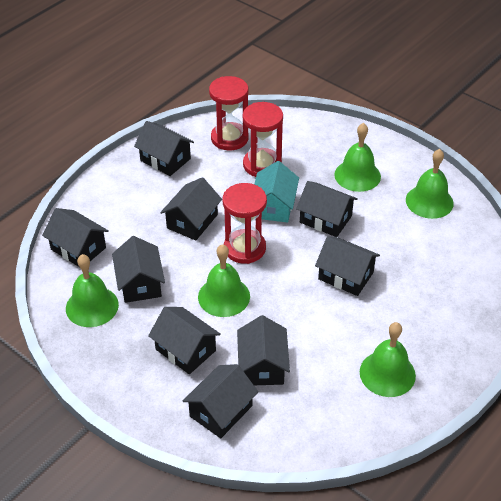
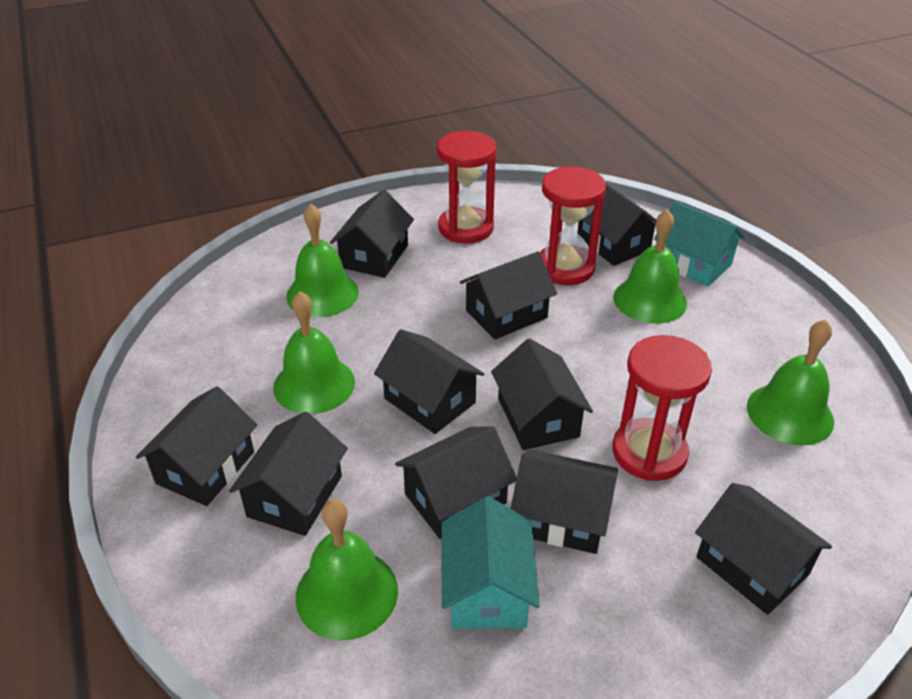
black house: 9 -> 10
turquoise house: 1 -> 2

